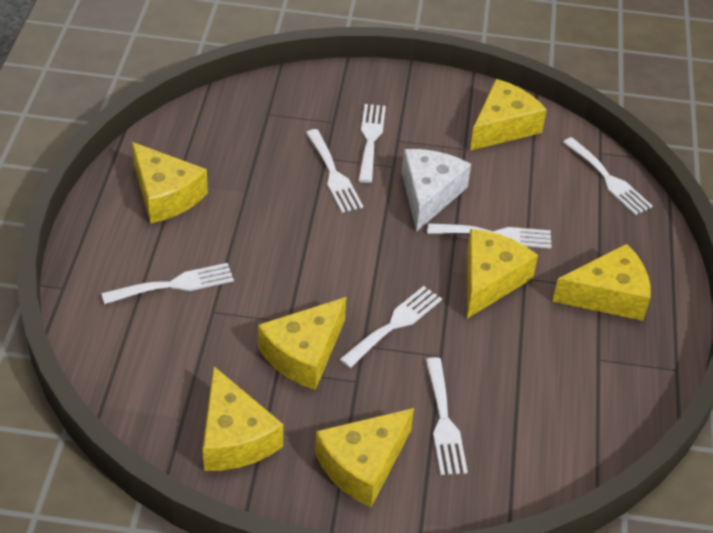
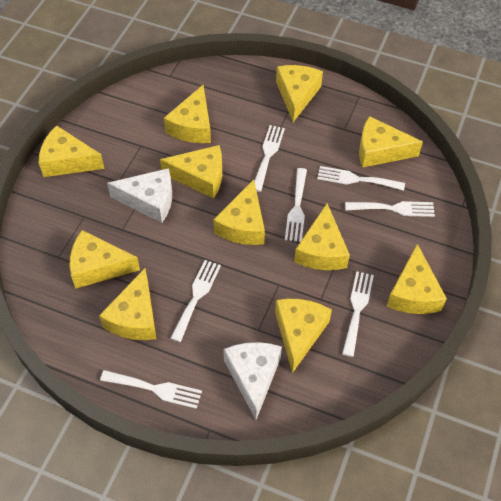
white cheese: 1 -> 2
yellow cheese: 7 -> 11

